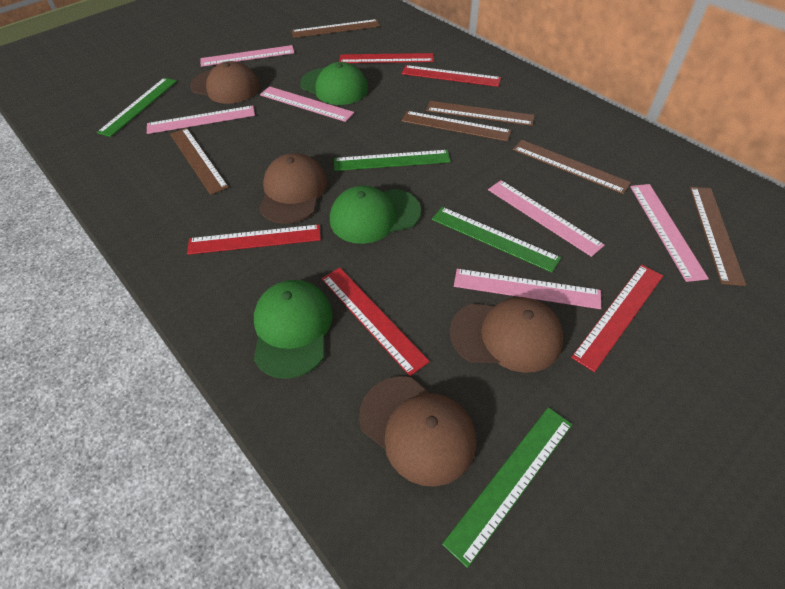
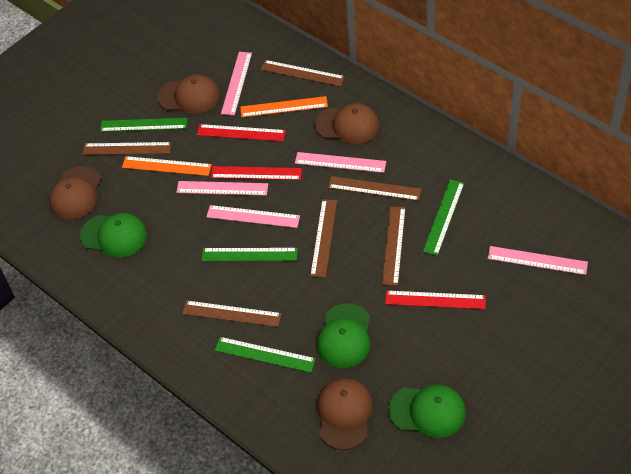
orange ruler: 0 -> 2
pink ruler: 6 -> 5
red ruler: 5 -> 3

